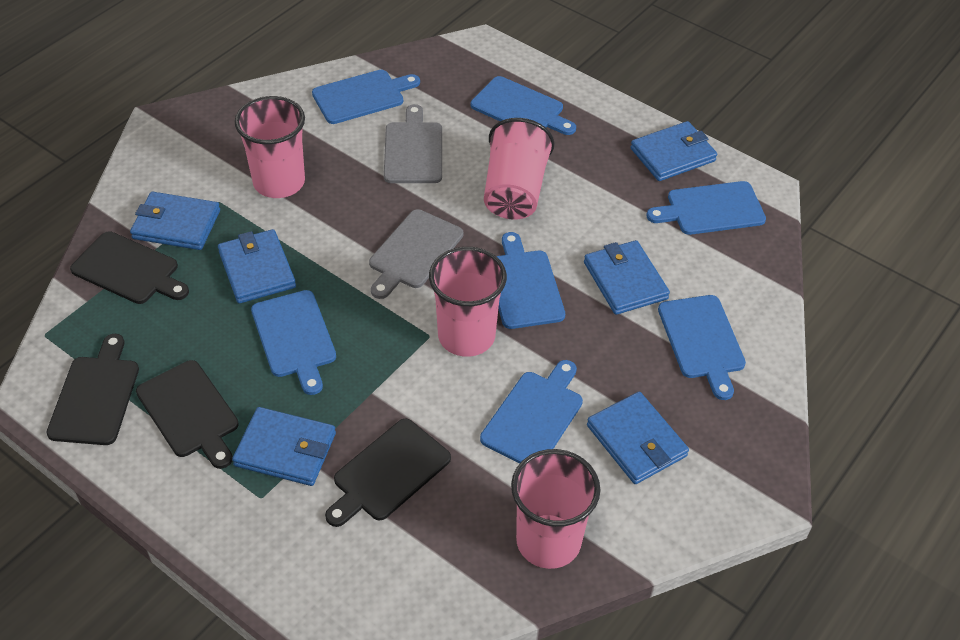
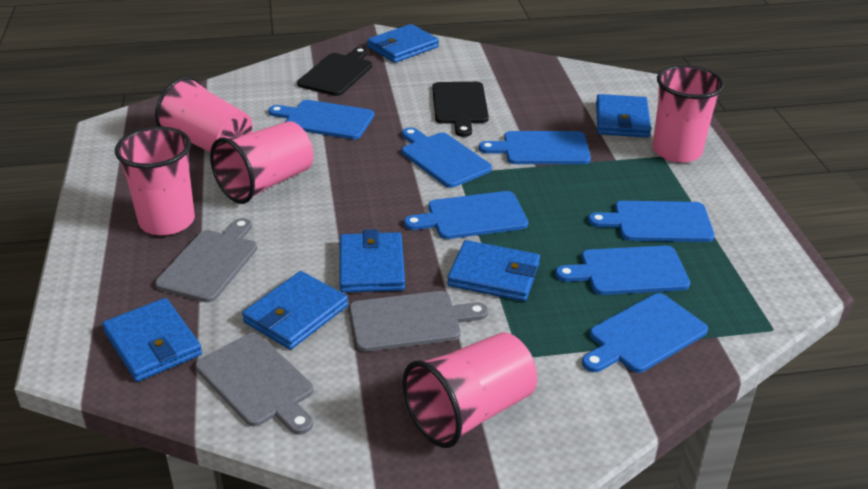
black cutting board: 4 -> 2
grey cutting board: 2 -> 3
pink cup: 4 -> 5

